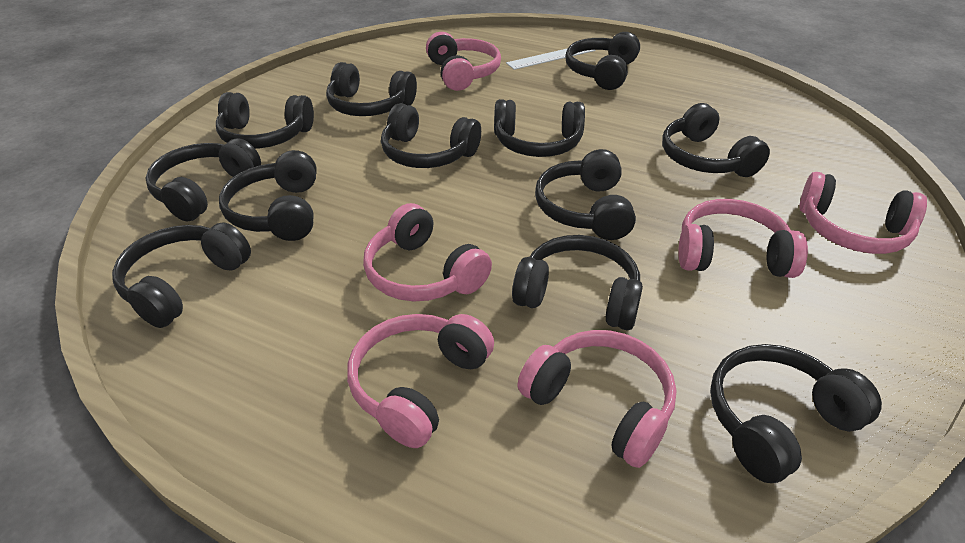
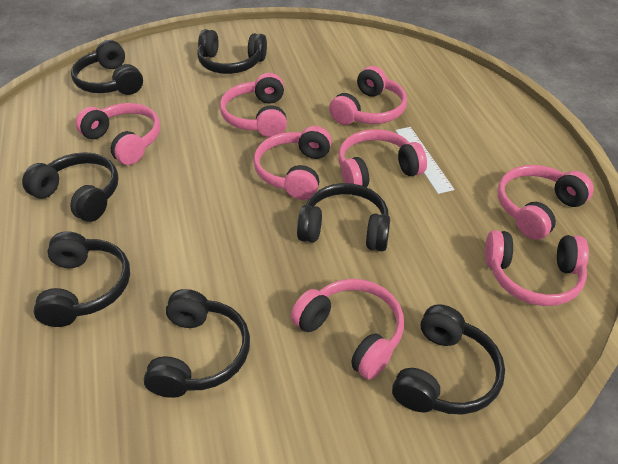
black headphones: 12 -> 7
pink headphones: 6 -> 8

